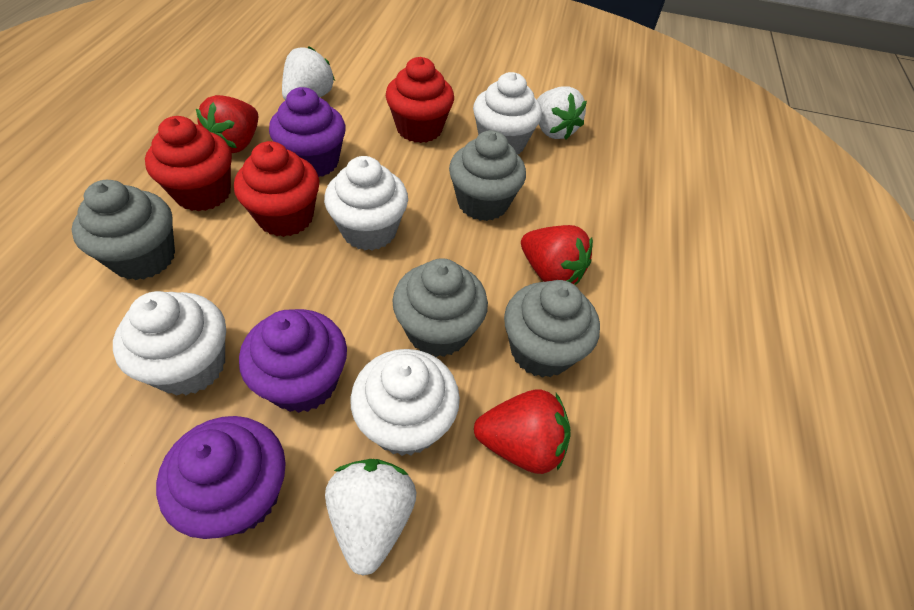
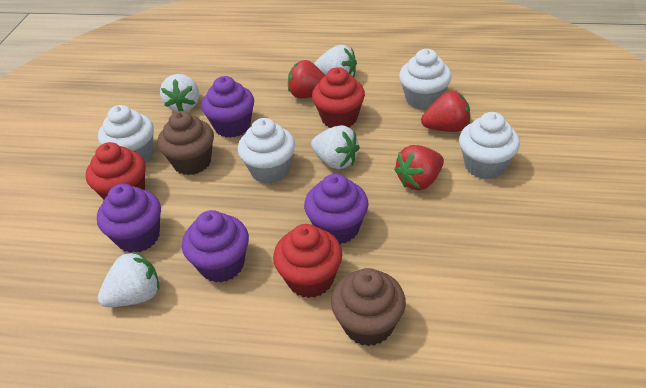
brown cupcake: 0 -> 2
grey cupcake: 4 -> 0
purple cupcake: 3 -> 4
white strawberry: 3 -> 4

